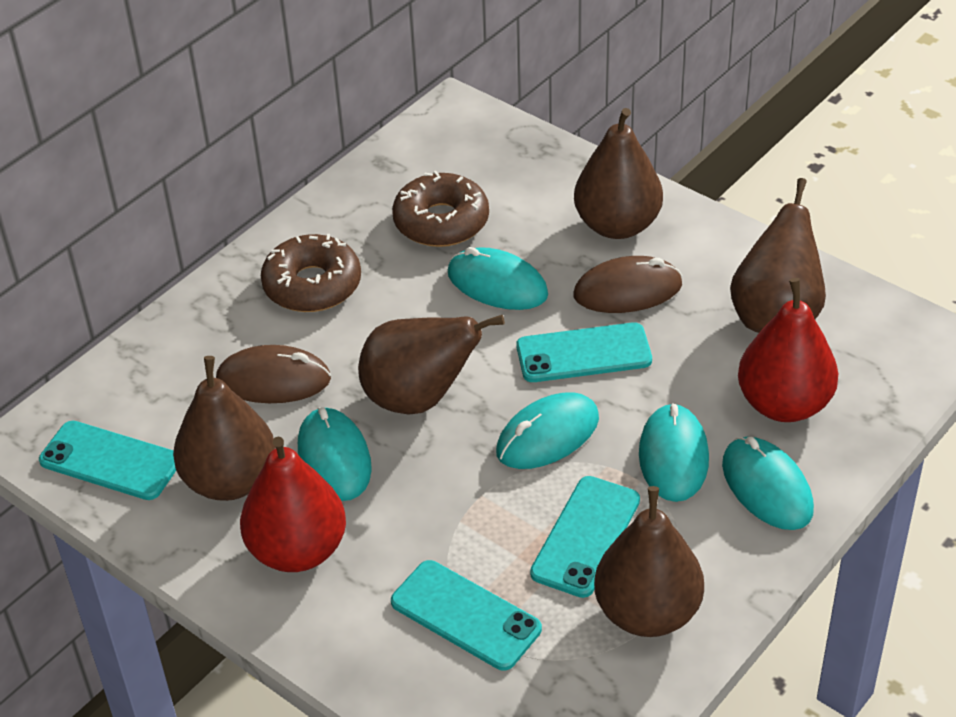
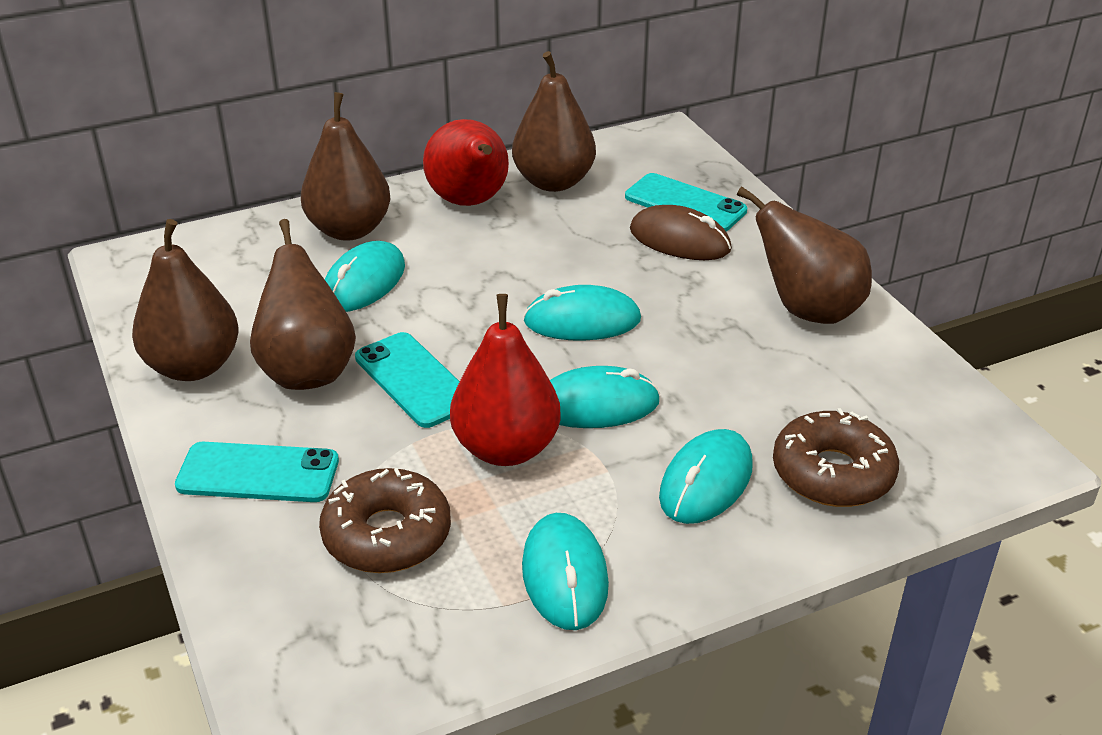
brown mouse: 2 -> 1
turquoise phone: 4 -> 3

